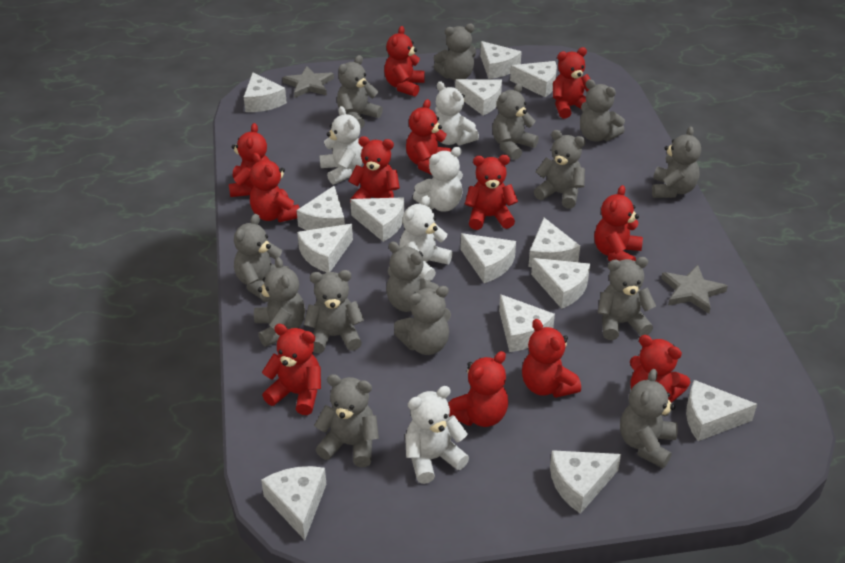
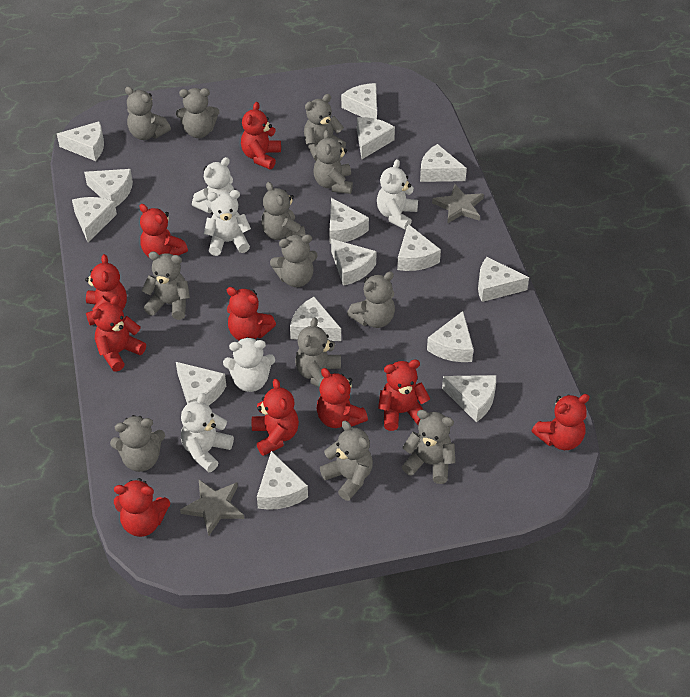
grey teddy bear: 14 -> 12
red teddy bear: 12 -> 10
white cheese: 14 -> 15

